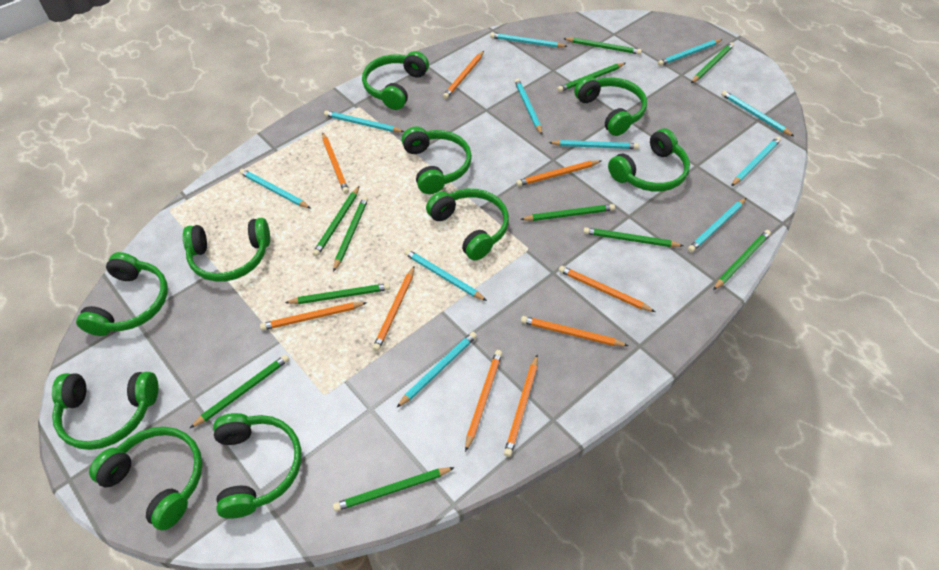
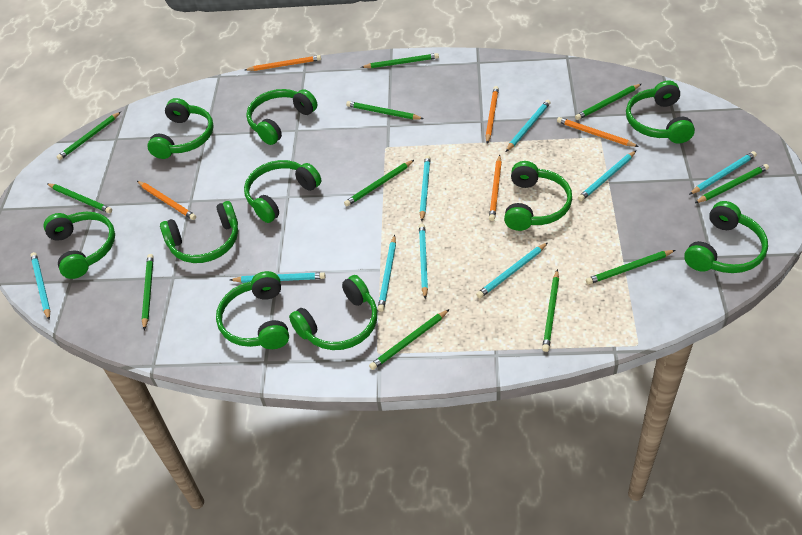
orange pencil: 9 -> 5
turquoise pencil: 11 -> 9

